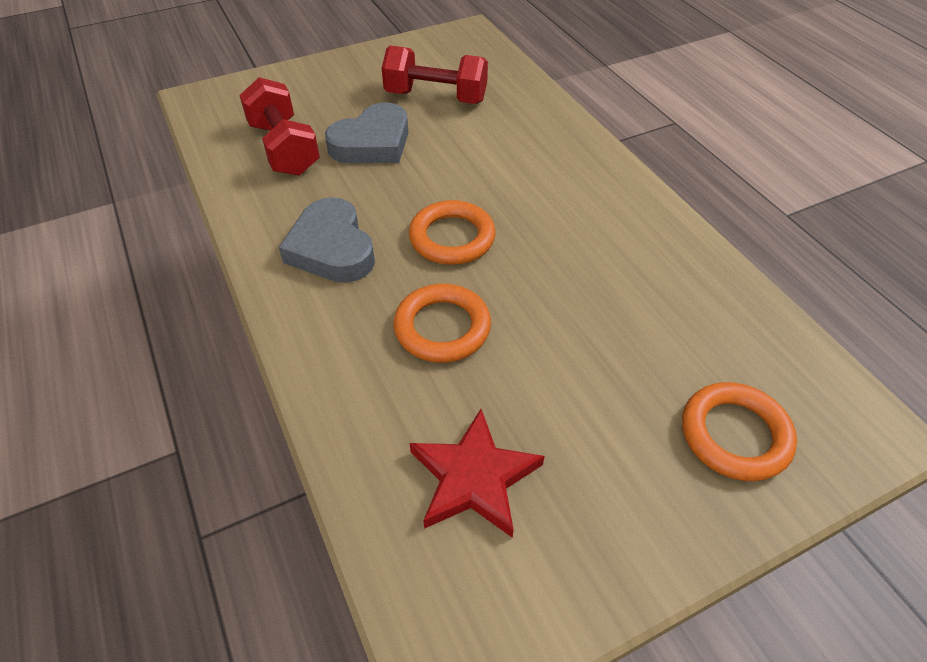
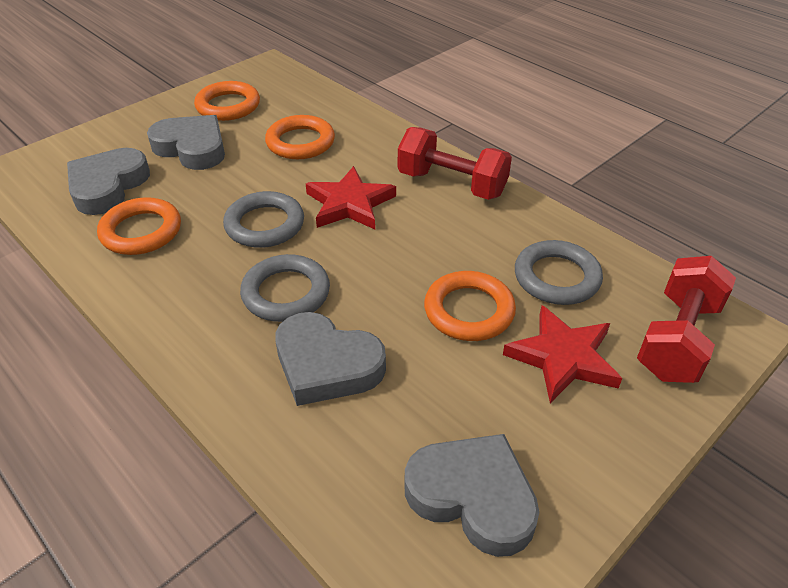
grey heart: 2 -> 4
grey ring: 0 -> 3
orange ring: 3 -> 4
red star: 1 -> 2

